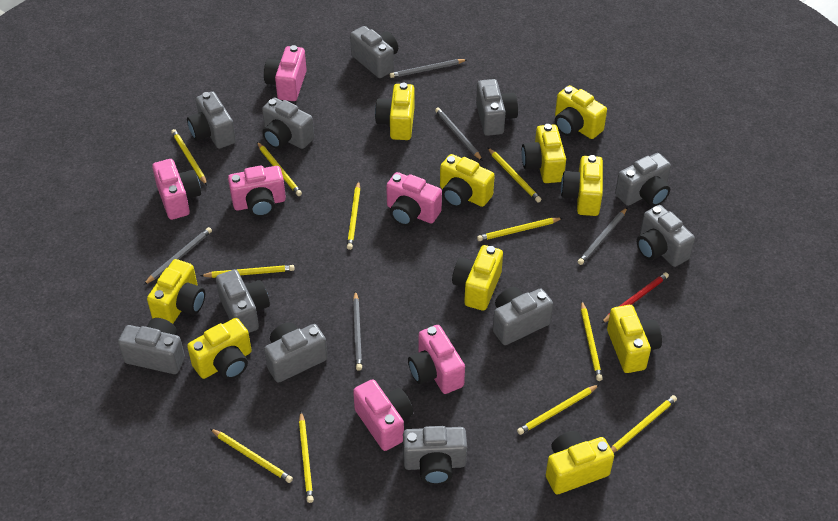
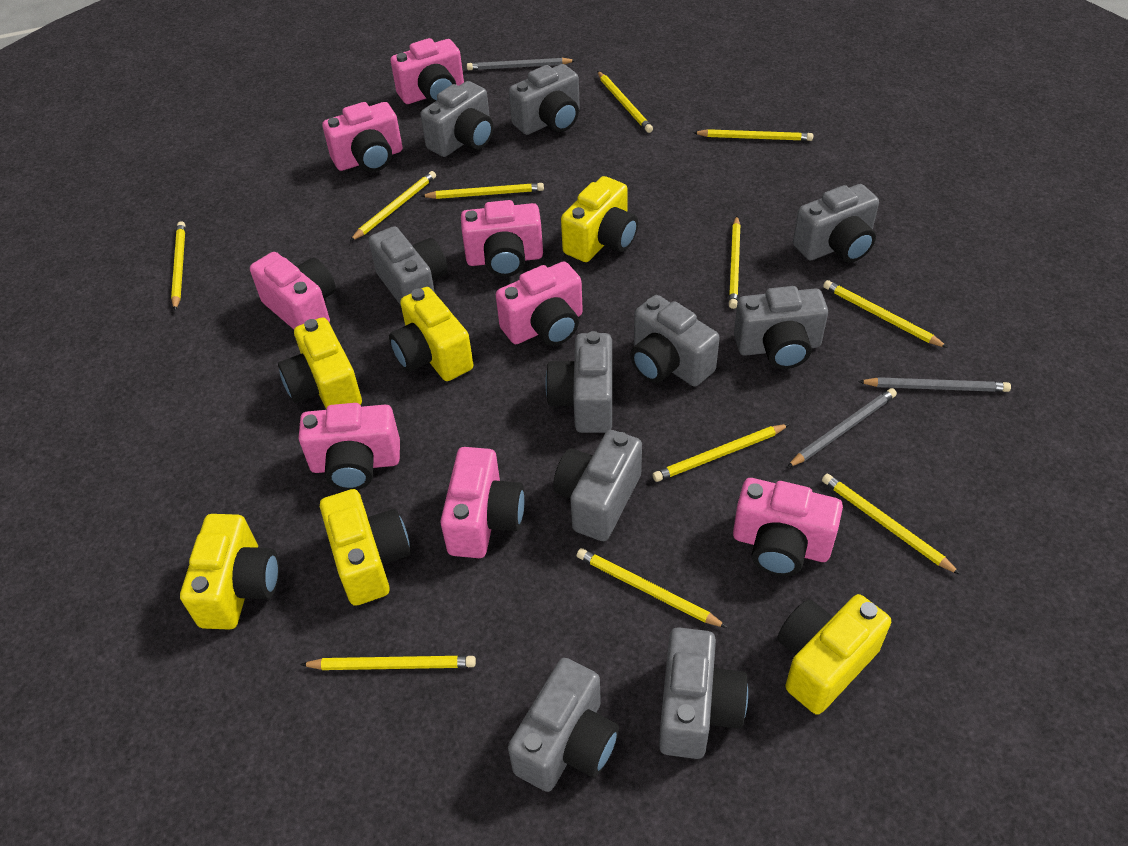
grey camera: 11 -> 10
grey pencil: 5 -> 3
pink camera: 6 -> 8
red pencil: 1 -> 0
yellow camera: 10 -> 6

